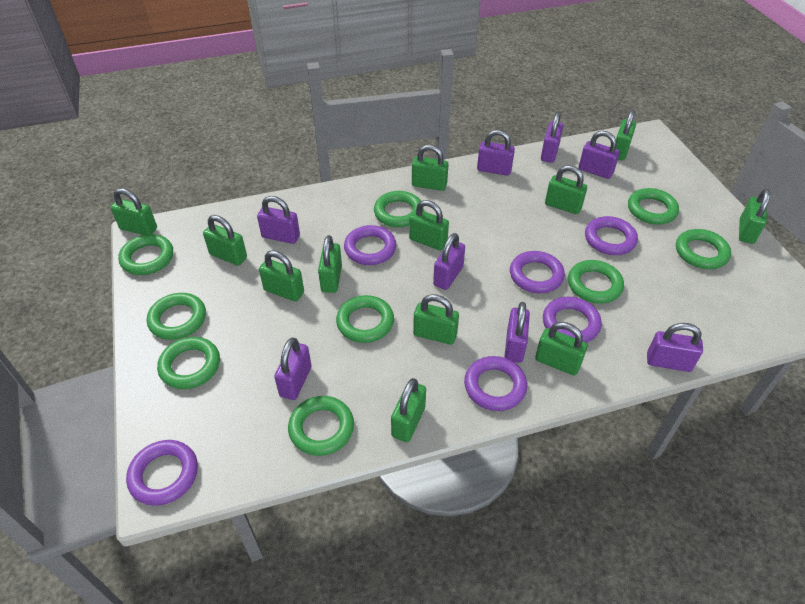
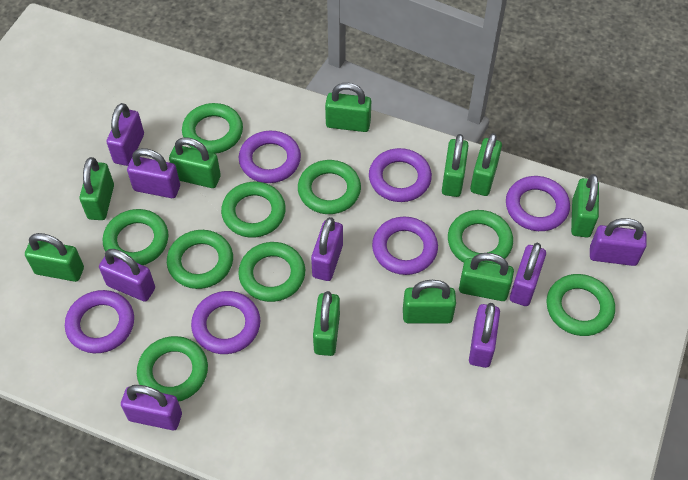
green padlock: 12 -> 10

